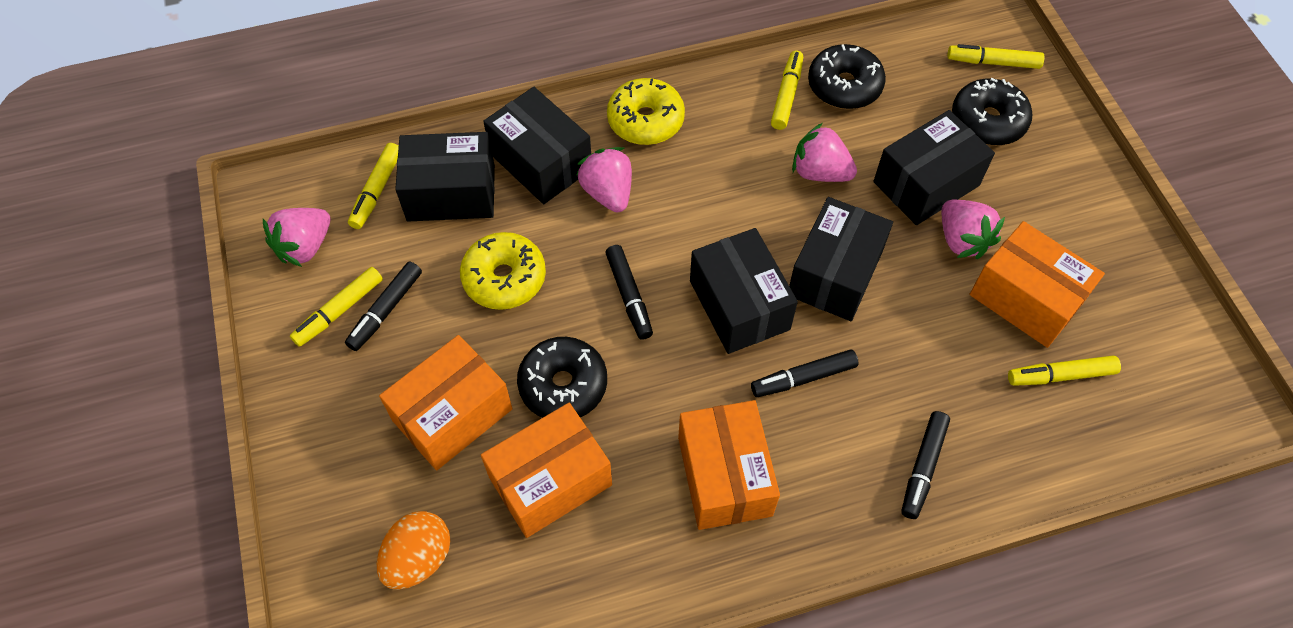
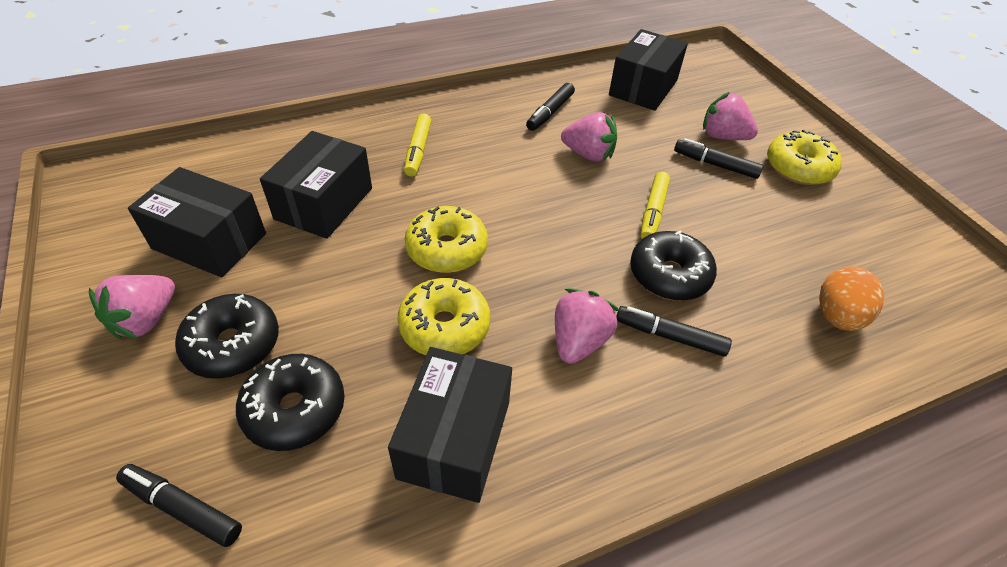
black box: 5 -> 4
orange box: 4 -> 0
yellow donut: 2 -> 3
yellow marker: 5 -> 2

